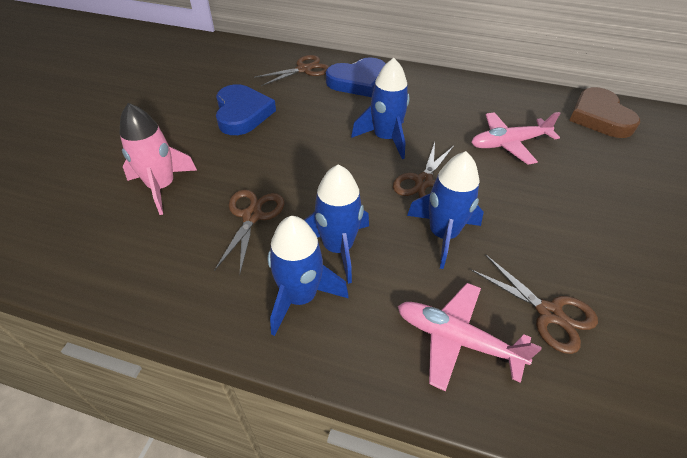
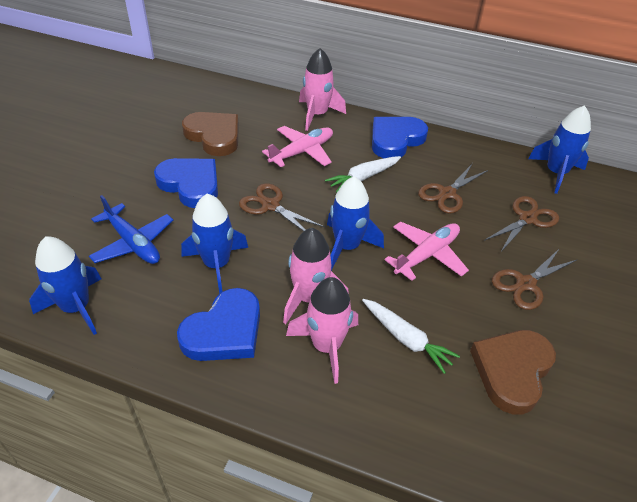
blue heart: 2 -> 3
blue plane: 0 -> 1
brown heart: 1 -> 2
pink rocket: 1 -> 3
white carrot: 0 -> 2

